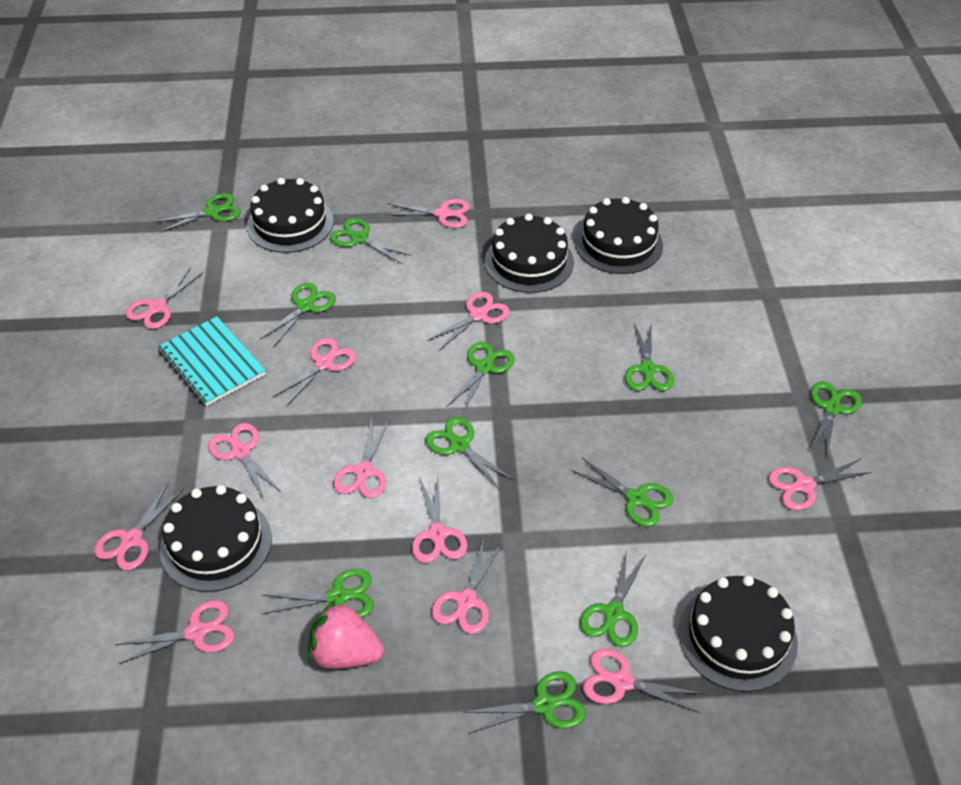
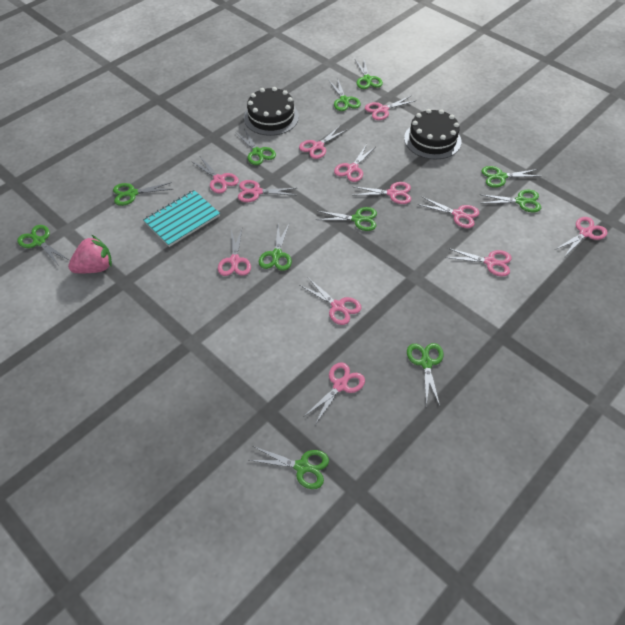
black cake: 5 -> 2

